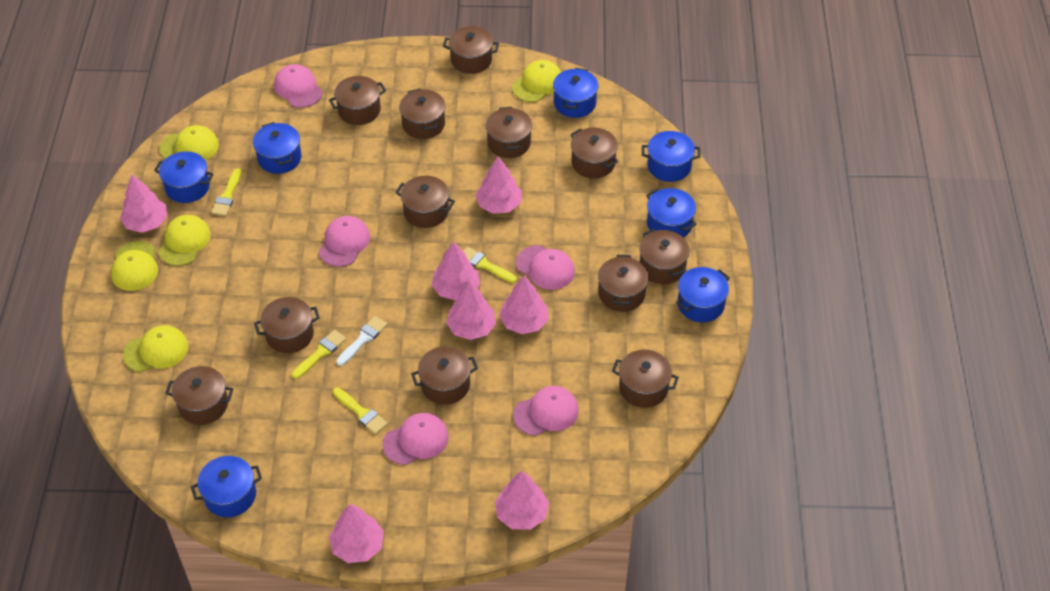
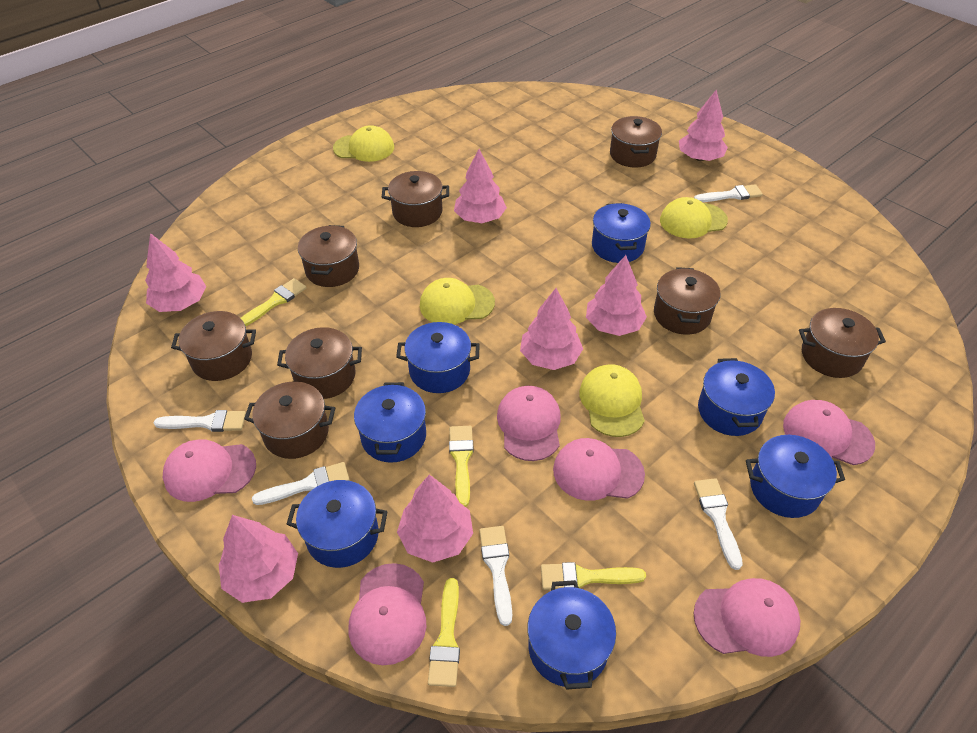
brown pot: 12 -> 8
pink cap: 5 -> 6
white brush: 1 -> 5
yellow cap: 5 -> 4

